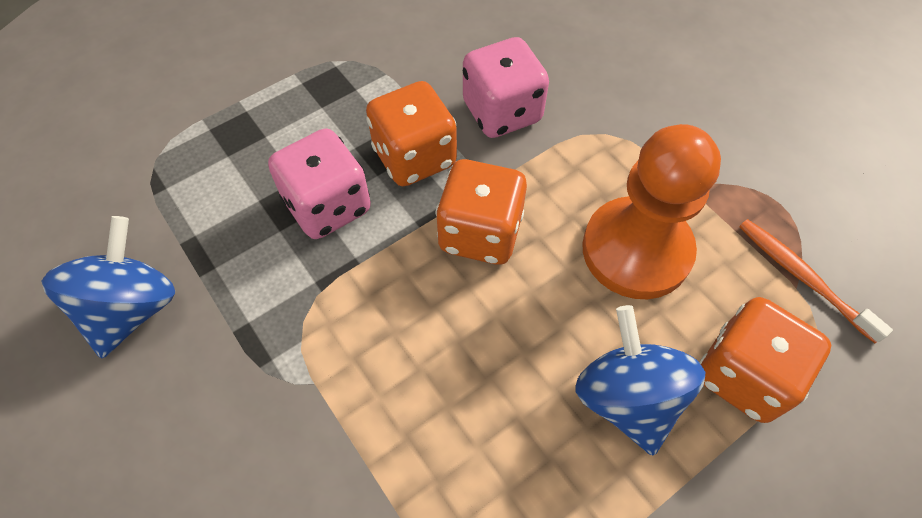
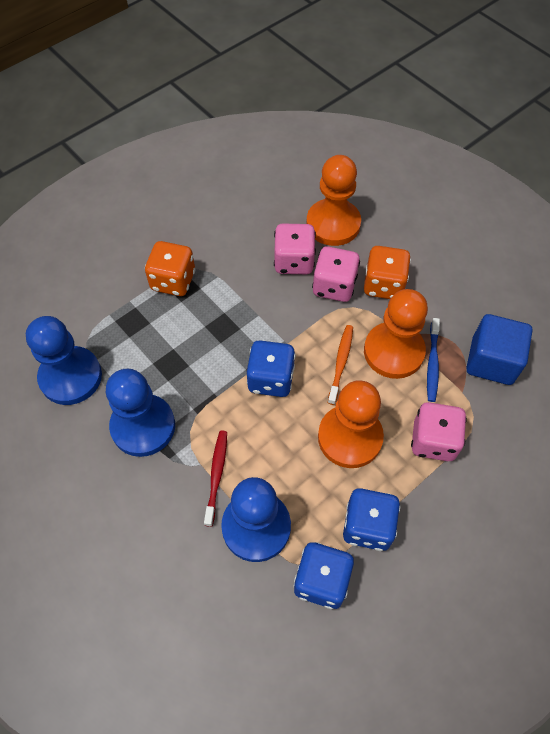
blue cube: 0 -> 1
blue dice: 0 -> 3
blue pawn: 0 -> 3
blue spinning top: 2 -> 0
blue toothbrush: 0 -> 1
orange dice: 3 -> 2
orange pawn: 1 -> 3
pink dice: 2 -> 3
red toothbrush: 0 -> 1

